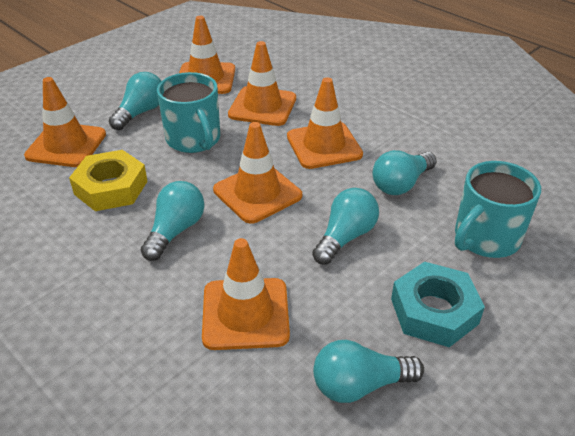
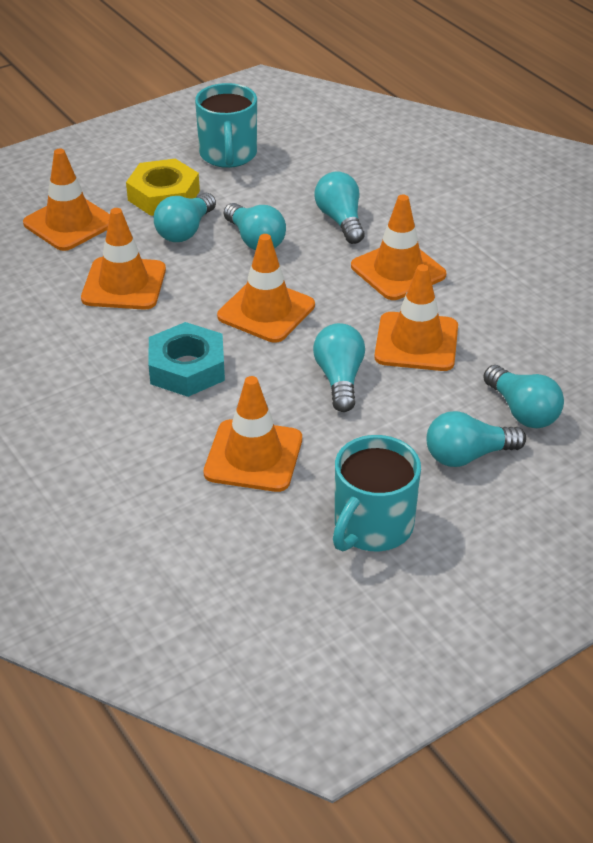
turquoise light bulb: 5 -> 6

